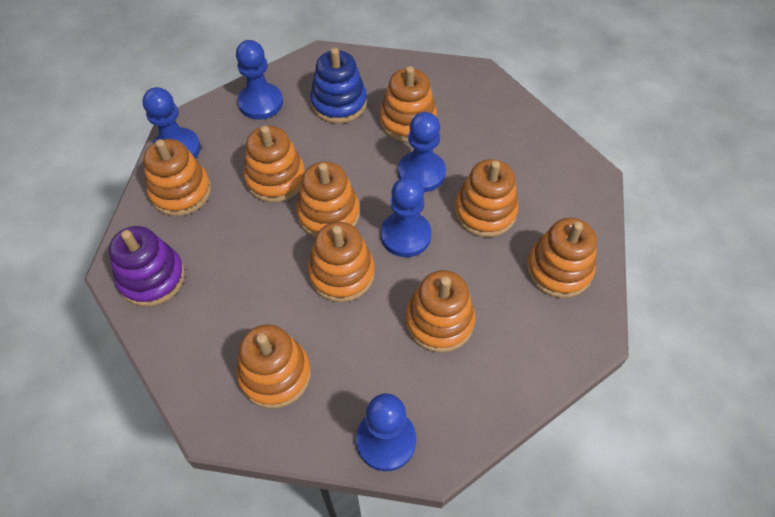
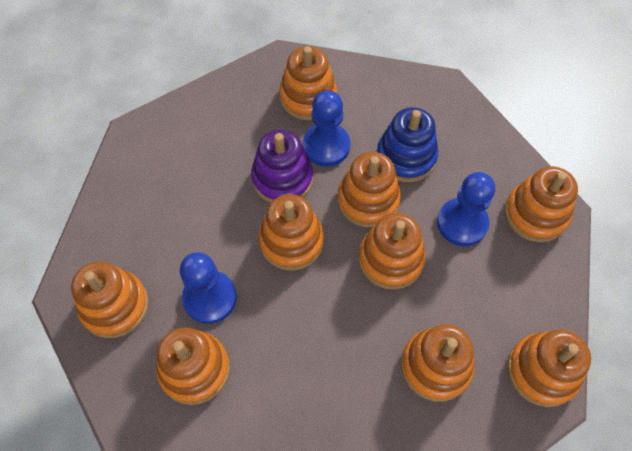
blue pawn: 5 -> 3

